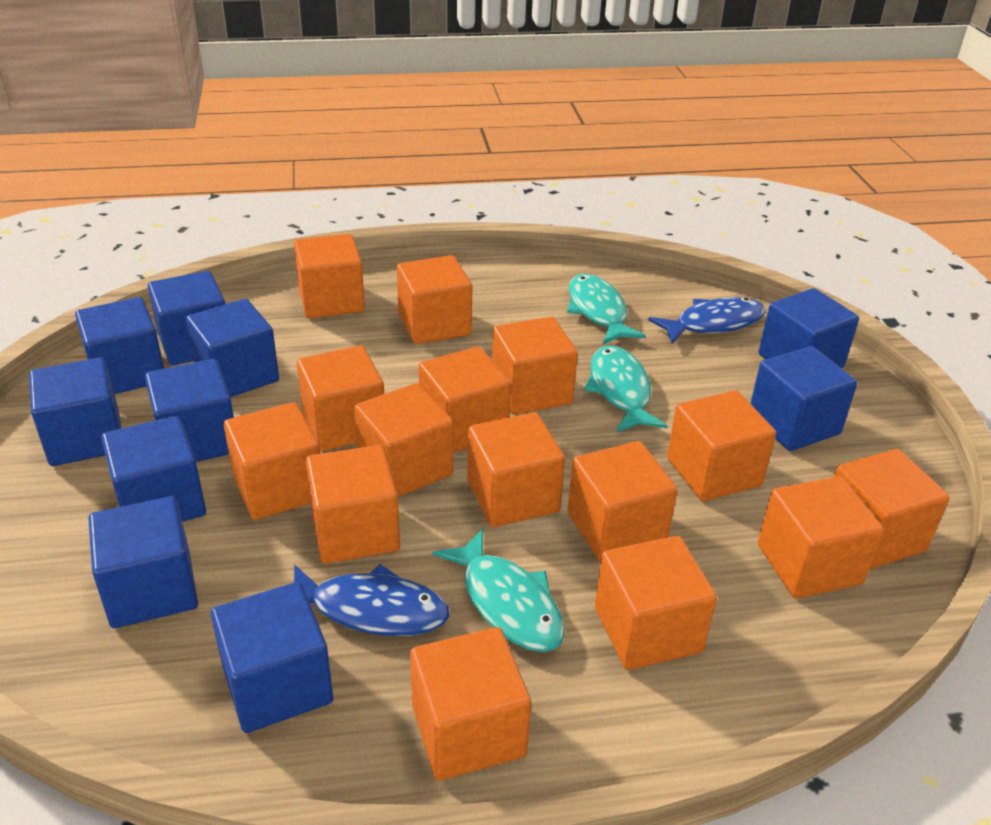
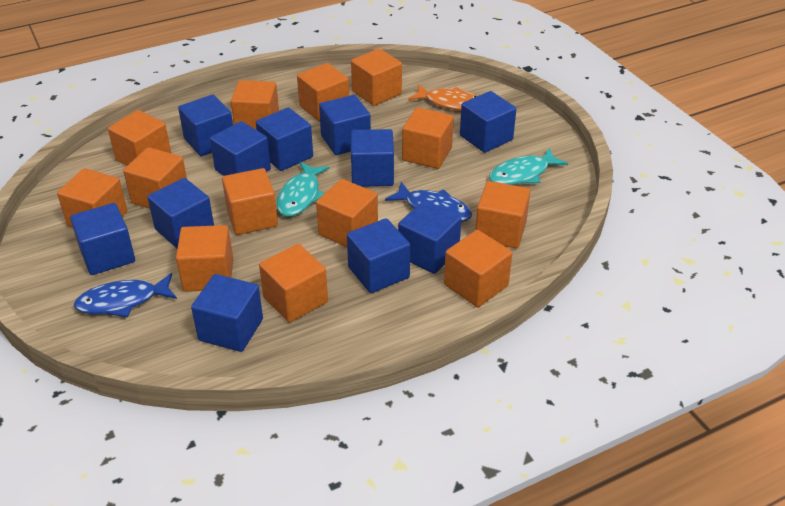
blue cube: 10 -> 11
orange cube: 15 -> 13
orange fish: 0 -> 1
turquoise fish: 3 -> 2

